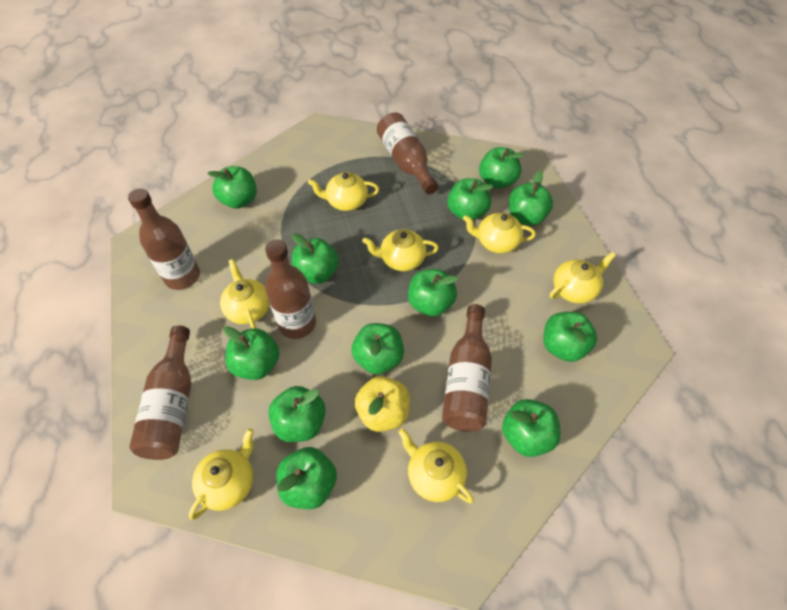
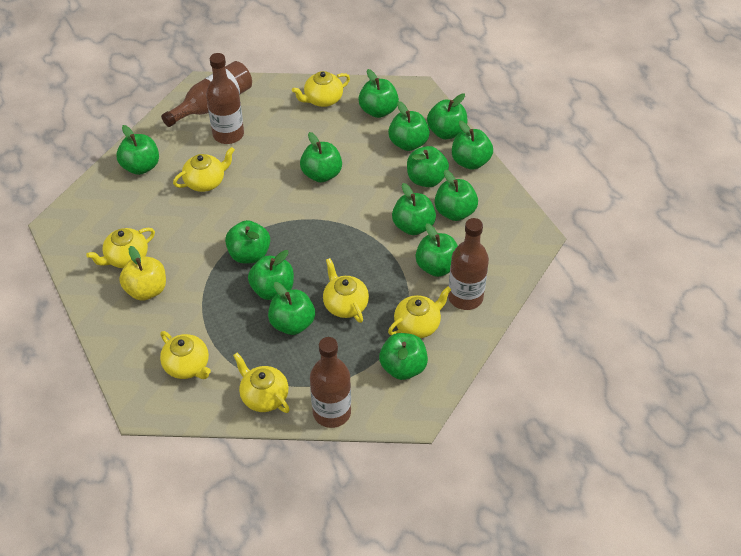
brown bottle: 5 -> 4
green apple: 12 -> 14

